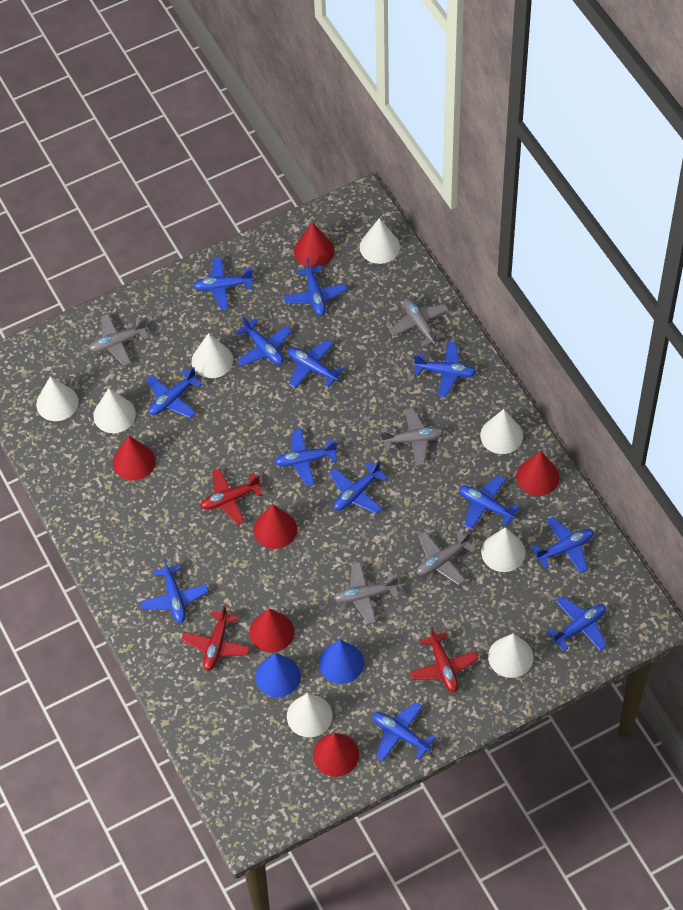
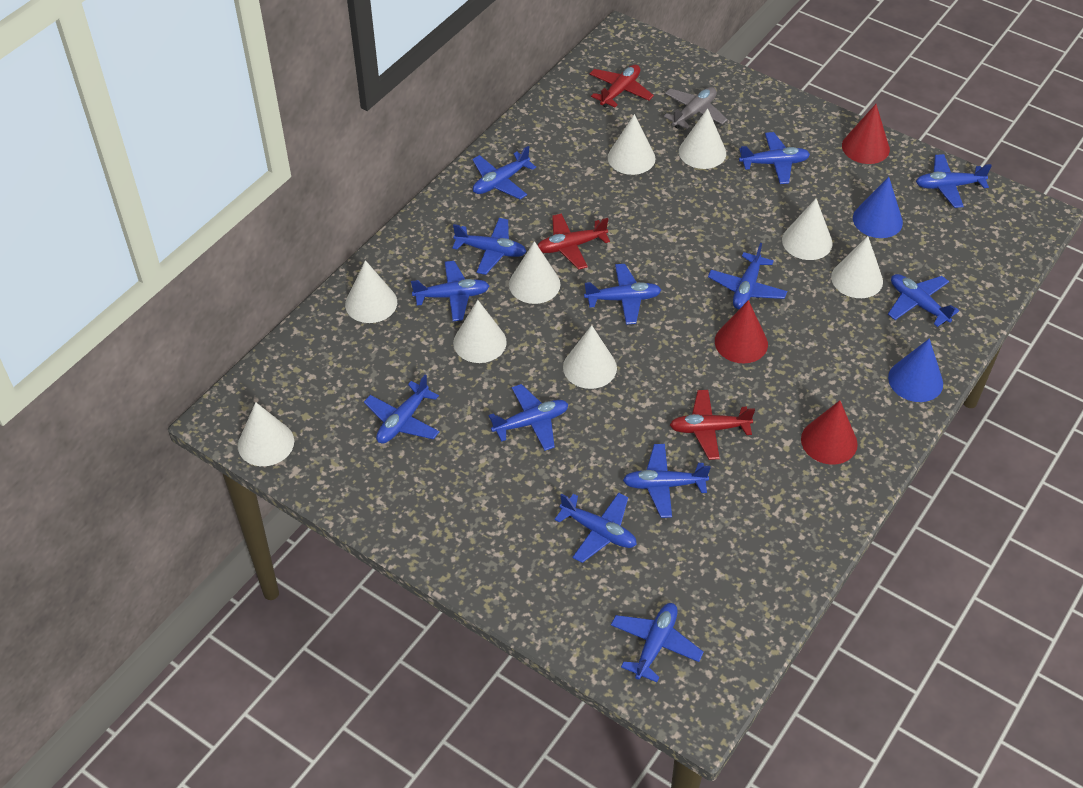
grey plane: 5 -> 1
red cone: 6 -> 3
white cone: 8 -> 9

